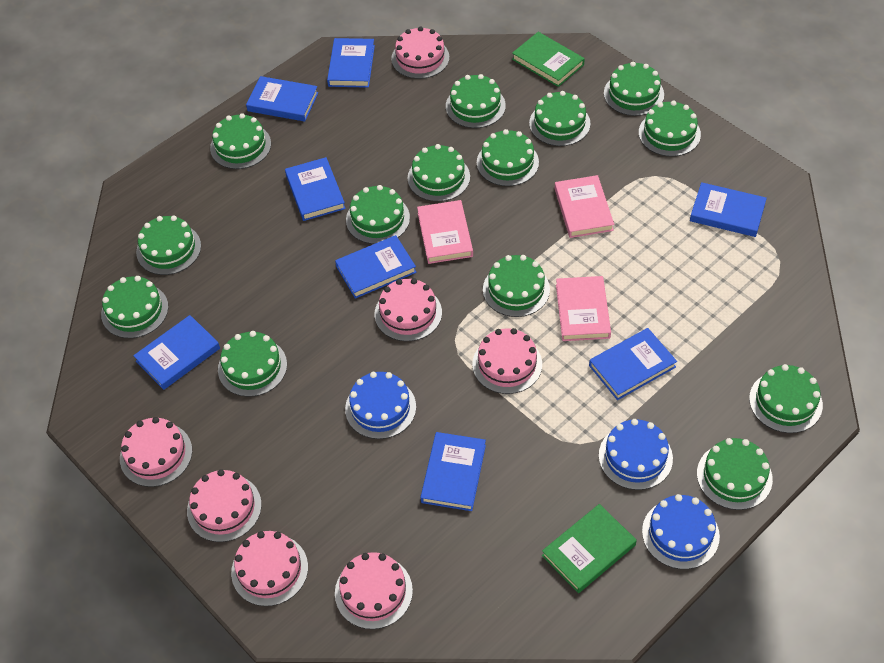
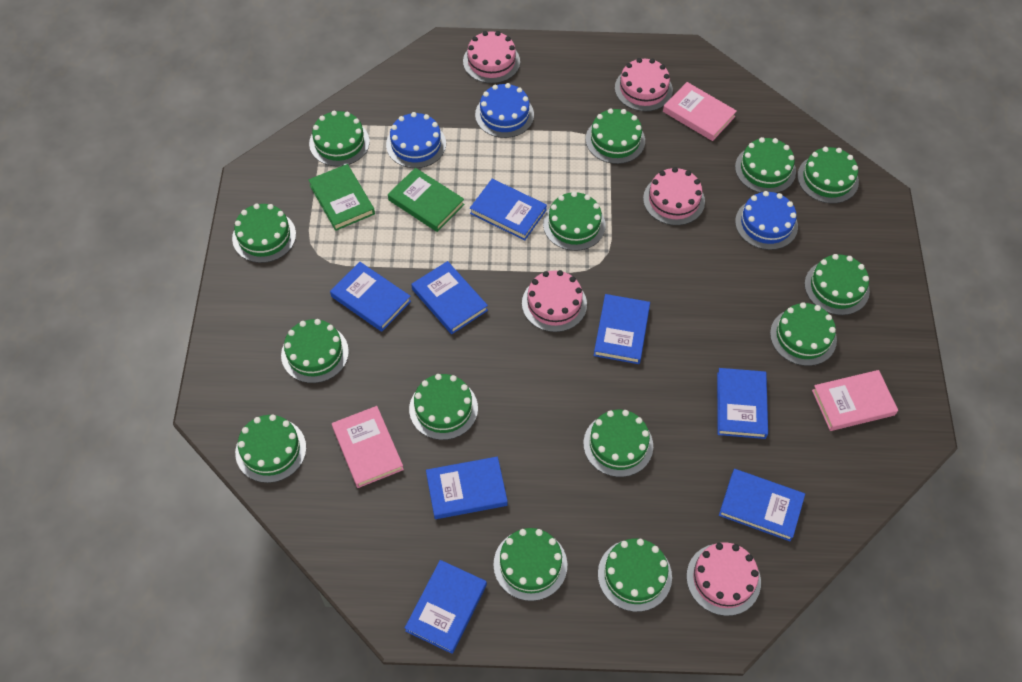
pink cake: 7 -> 5

